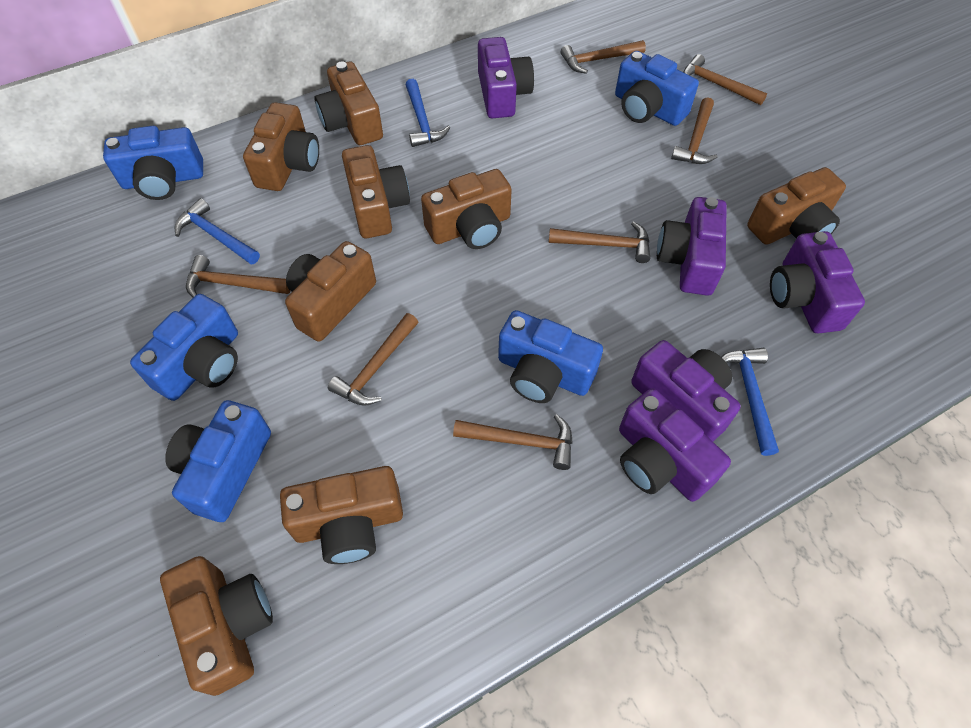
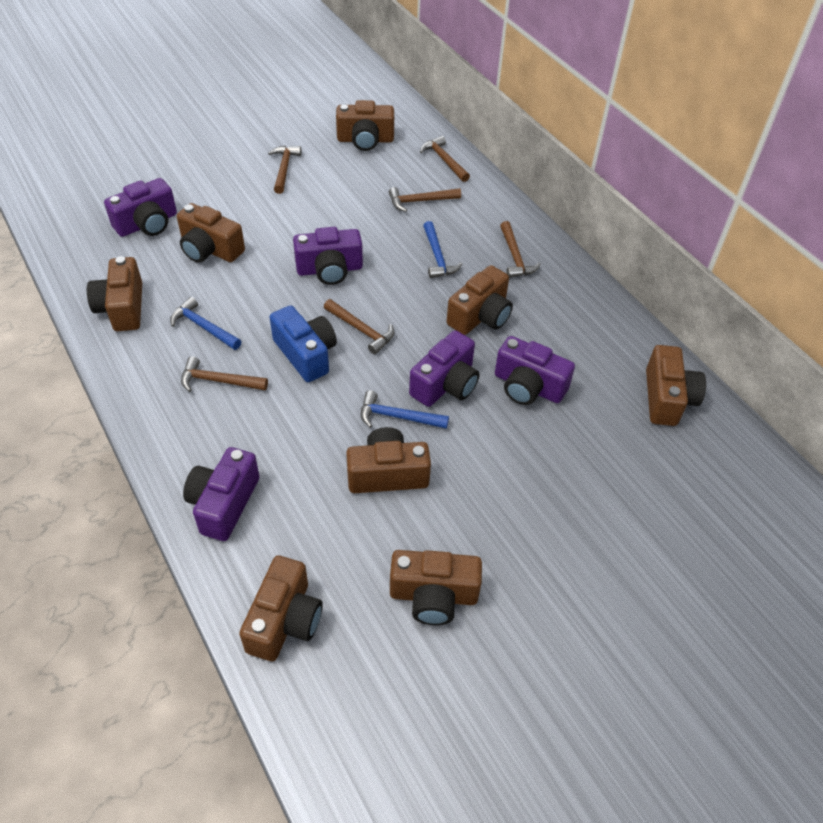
blue camera: 5 -> 1
brown hammer: 7 -> 6

